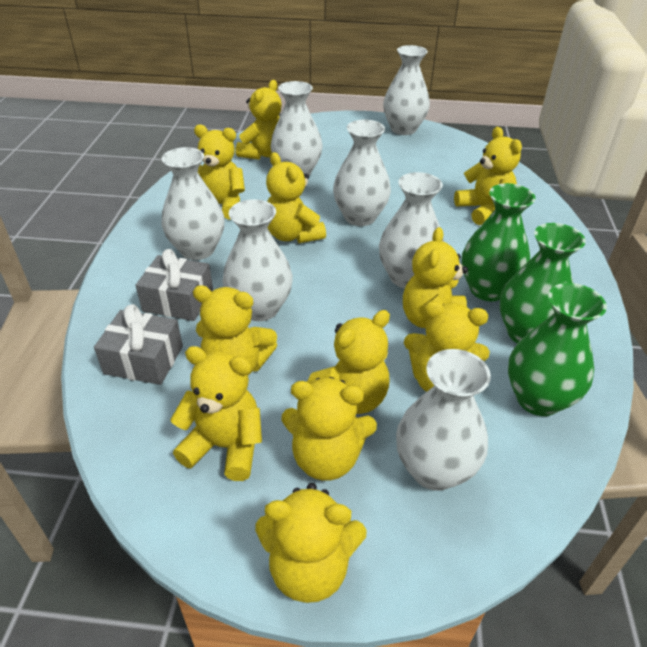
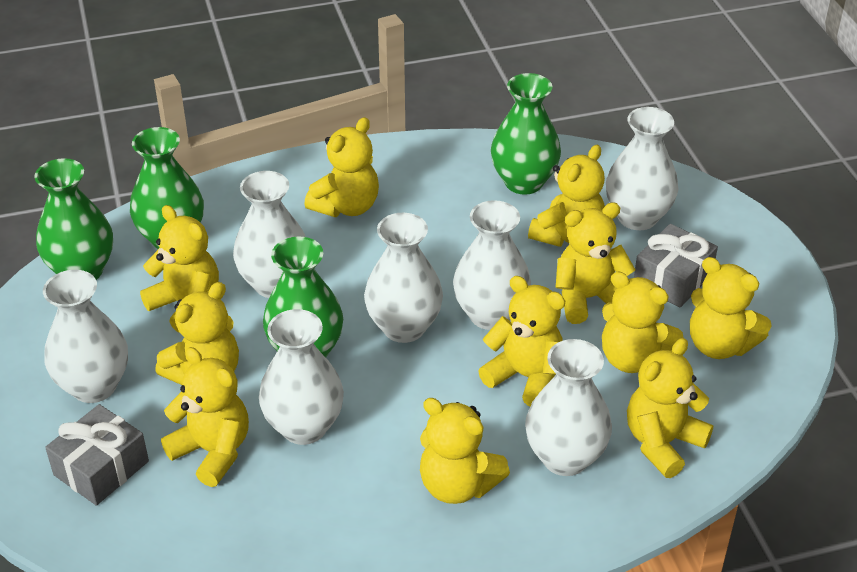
green vase: 3 -> 4

